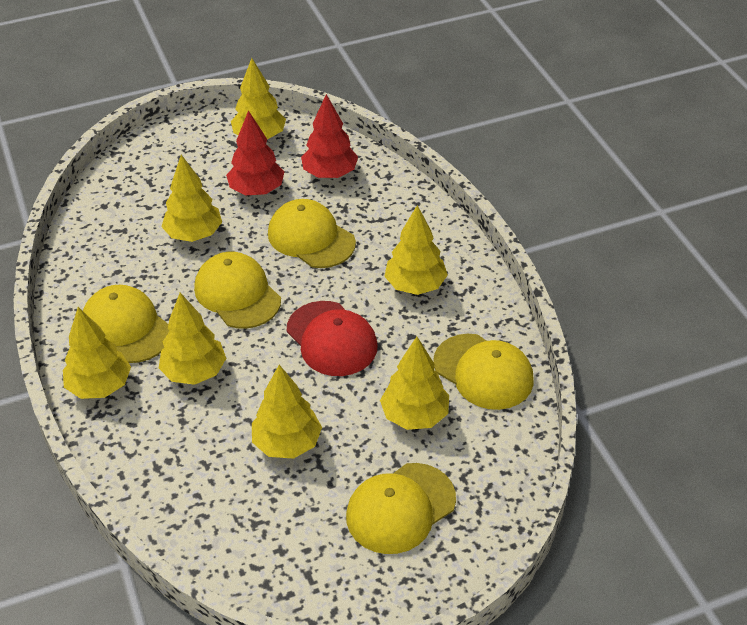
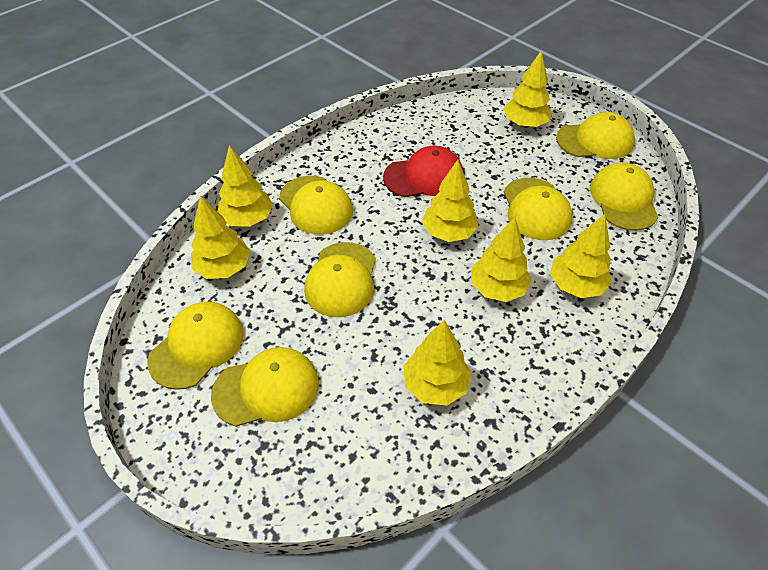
red tree: 2 -> 0
yellow cap: 5 -> 7

